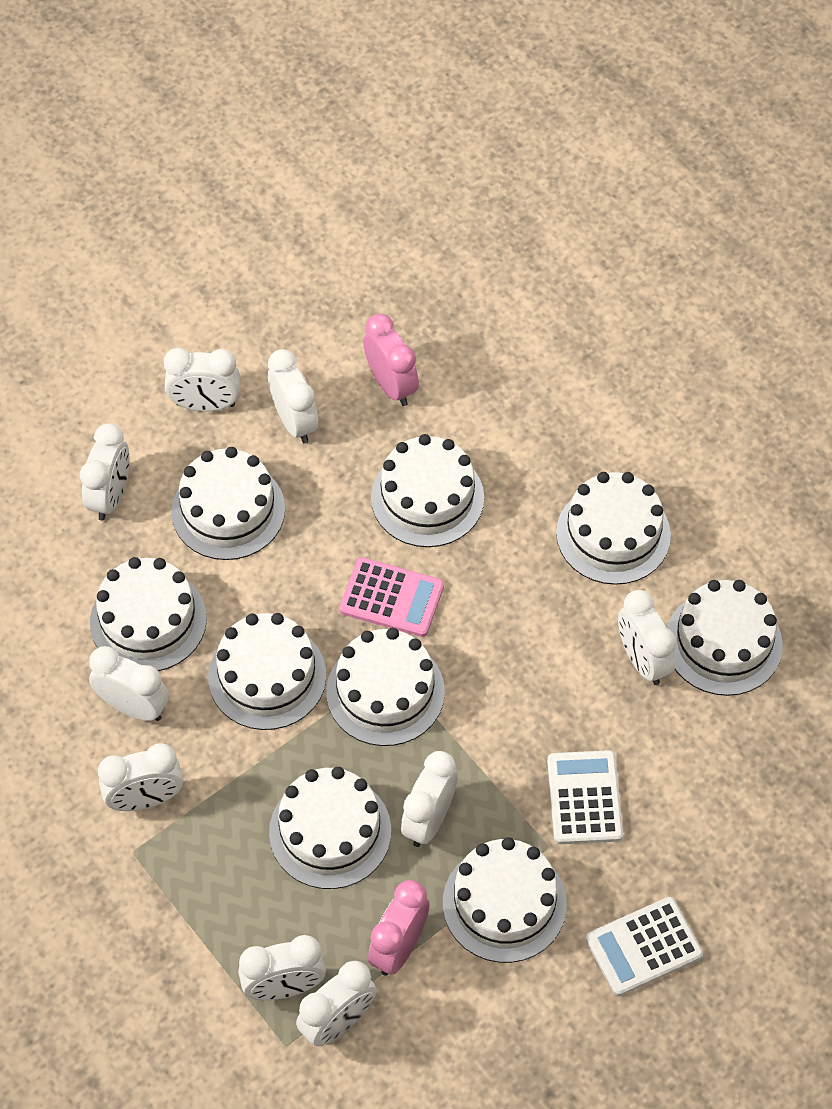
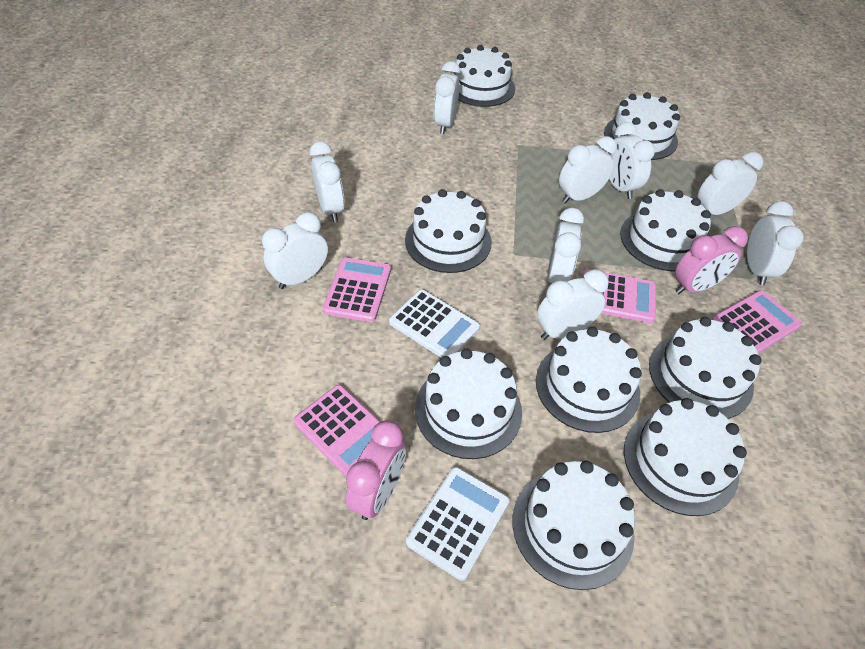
pink calculator: 1 -> 4

